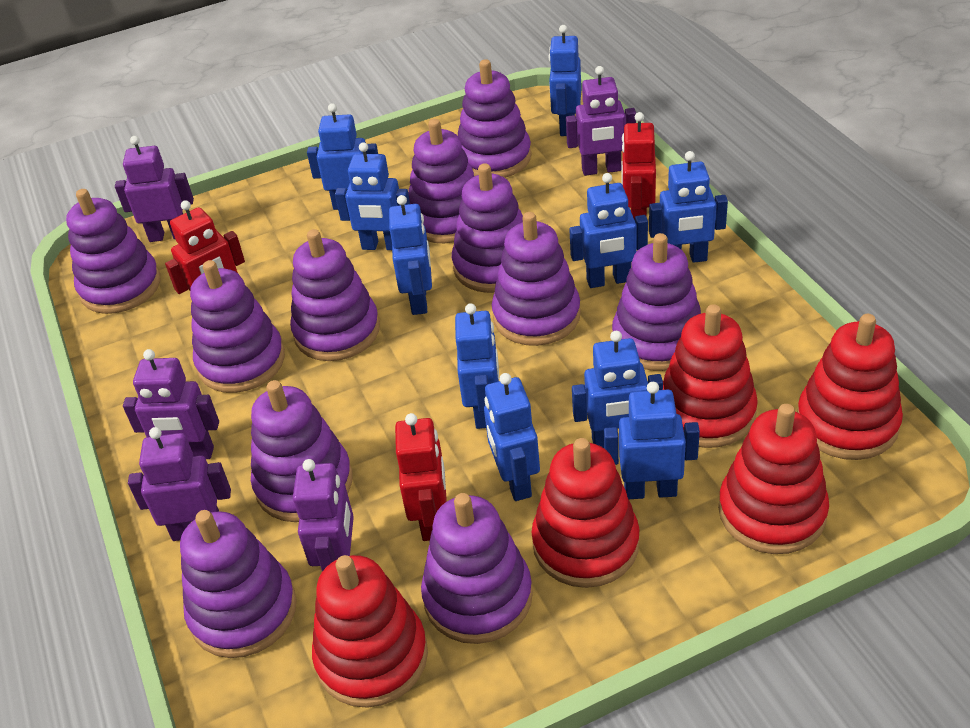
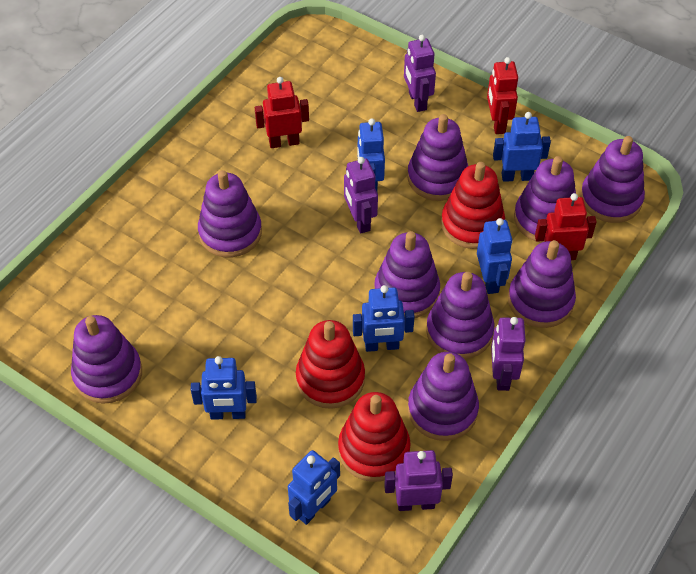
blue robot: 10 -> 6
purple robot: 5 -> 4
purple stacking toy: 11 -> 9
red stacking toy: 5 -> 3

